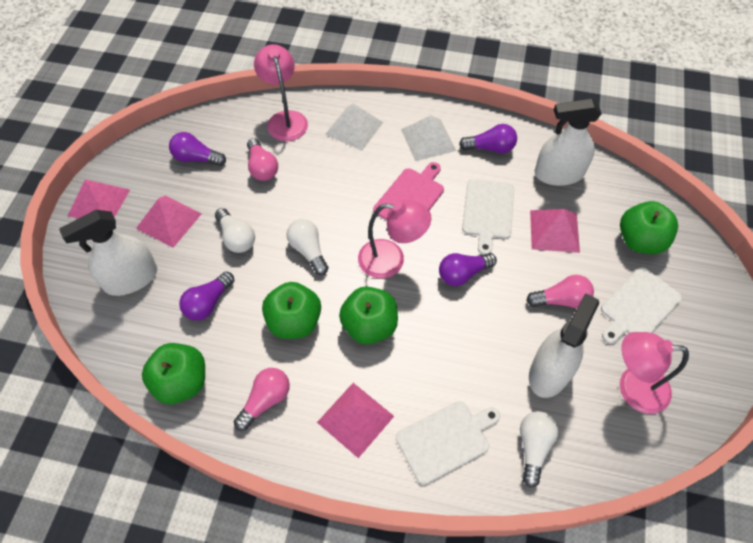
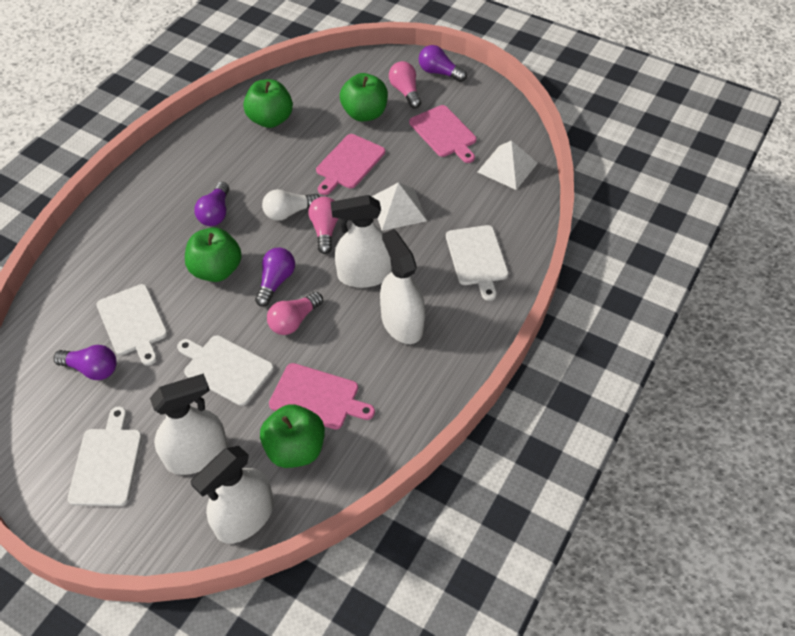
pink cutting board: 1 -> 3
pink lamp: 3 -> 0
pink pyramid: 4 -> 0
white cutting board: 3 -> 4
white light bulb: 3 -> 1
white spray bottle: 3 -> 4

